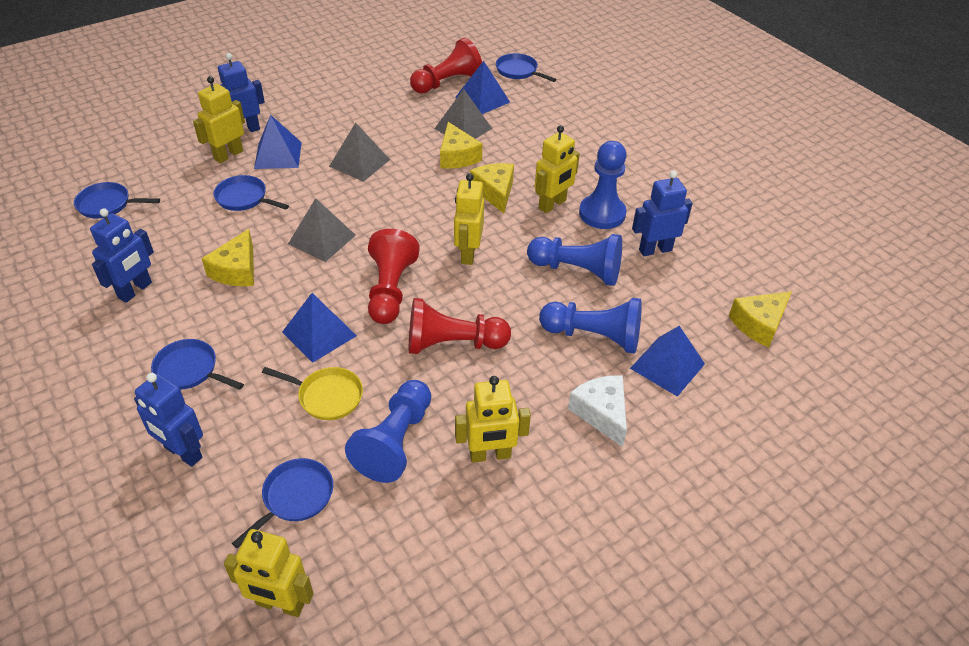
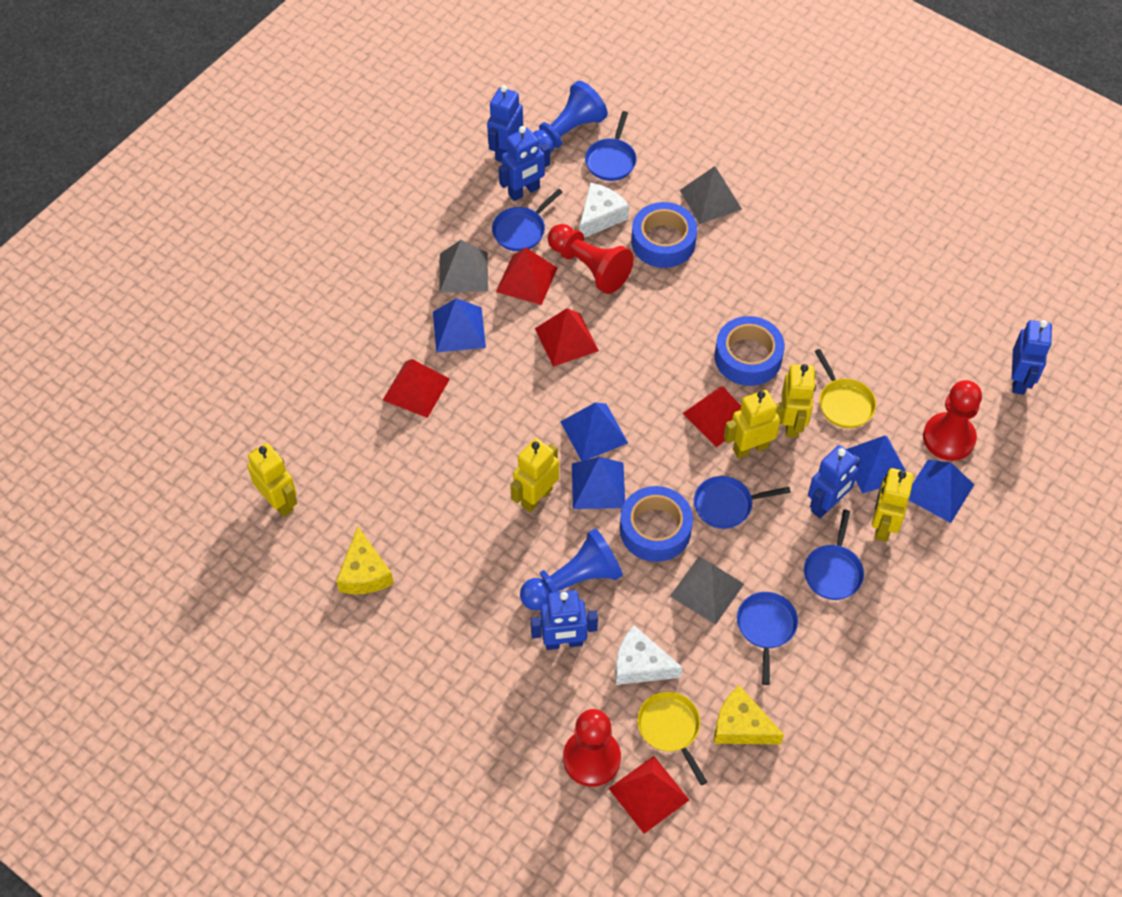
blue pawn: 4 -> 2
blue pyramid: 4 -> 5
blue robot: 4 -> 5
blue tape: 0 -> 3
red pyramid: 0 -> 5
white cheese: 1 -> 2
yellow cheese: 4 -> 2
yellow pan: 1 -> 2

